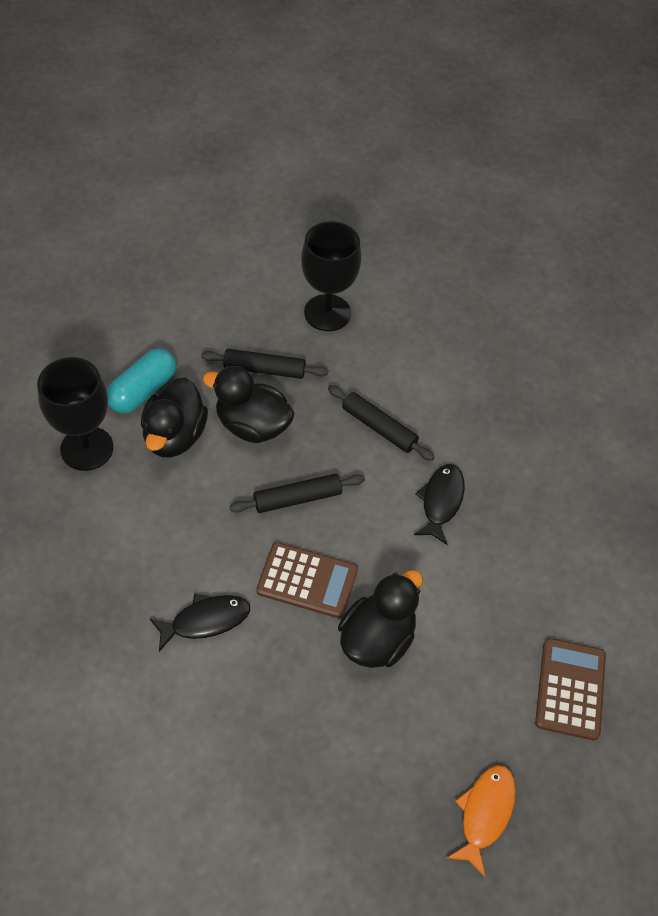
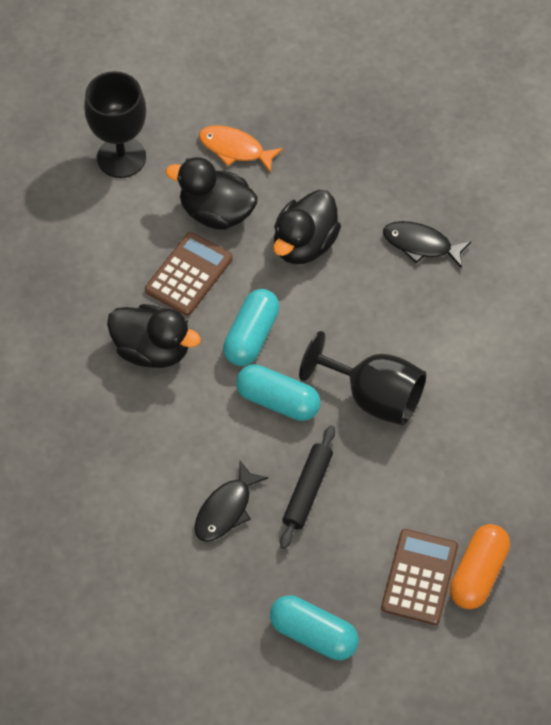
black rolling pin: 3 -> 1
orange capsule: 0 -> 1
turquoise capsule: 1 -> 3

